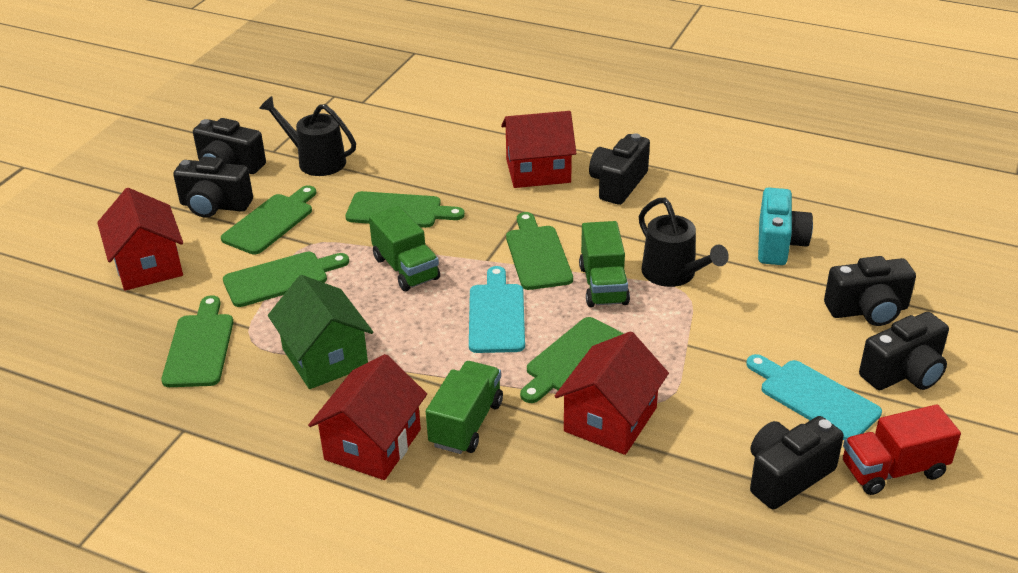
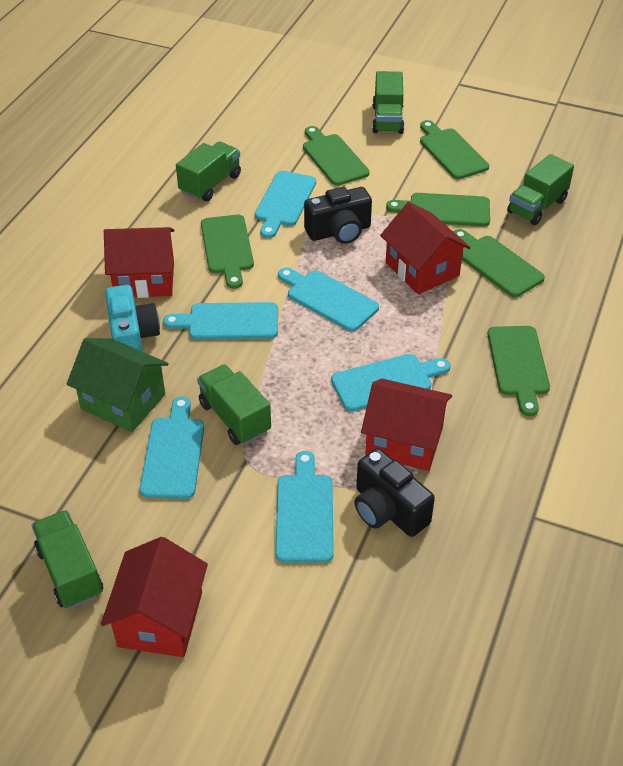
black camera: 6 -> 2
black watering can: 2 -> 0
green truck: 3 -> 5
red truck: 1 -> 0
turquoise cutting board: 2 -> 6

